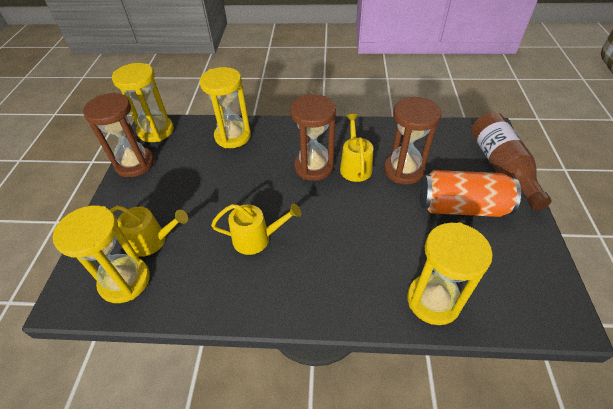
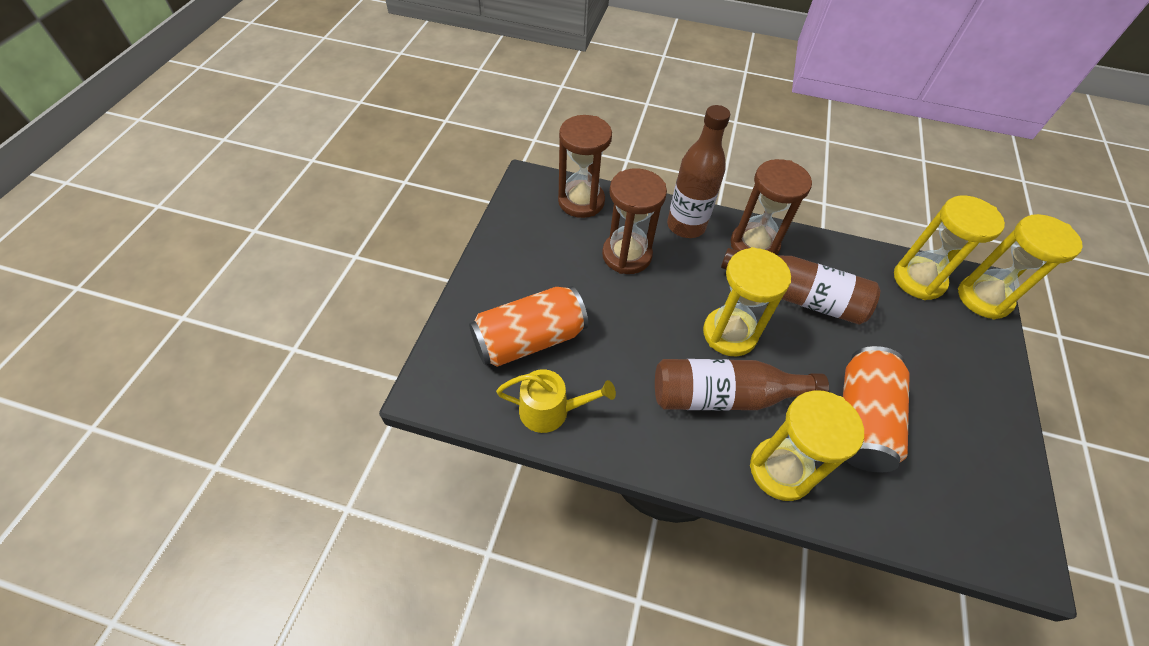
brown bottle: 1 -> 3
orange can: 1 -> 2
yellow watering can: 3 -> 1

